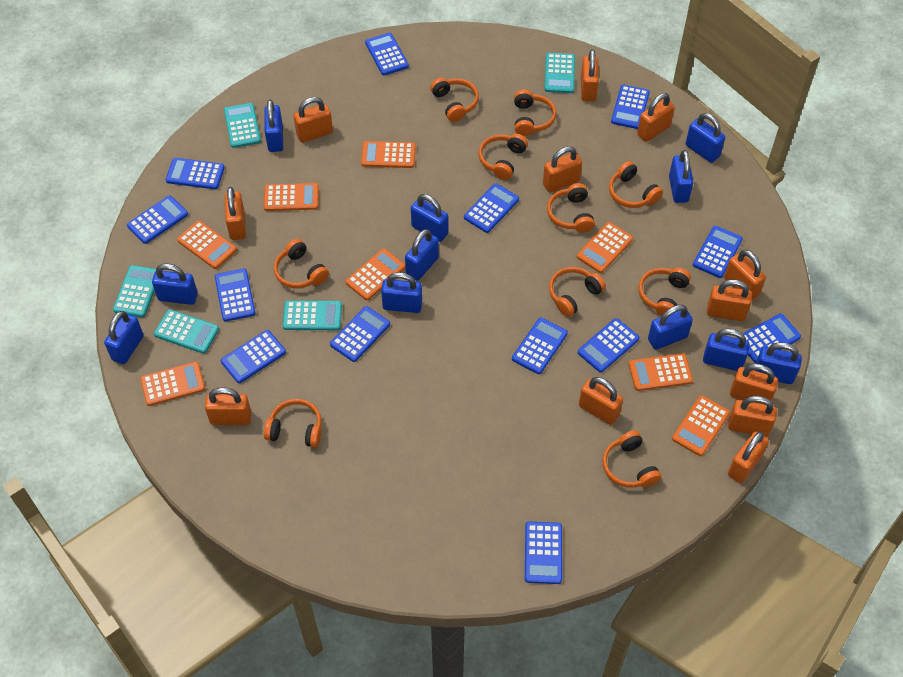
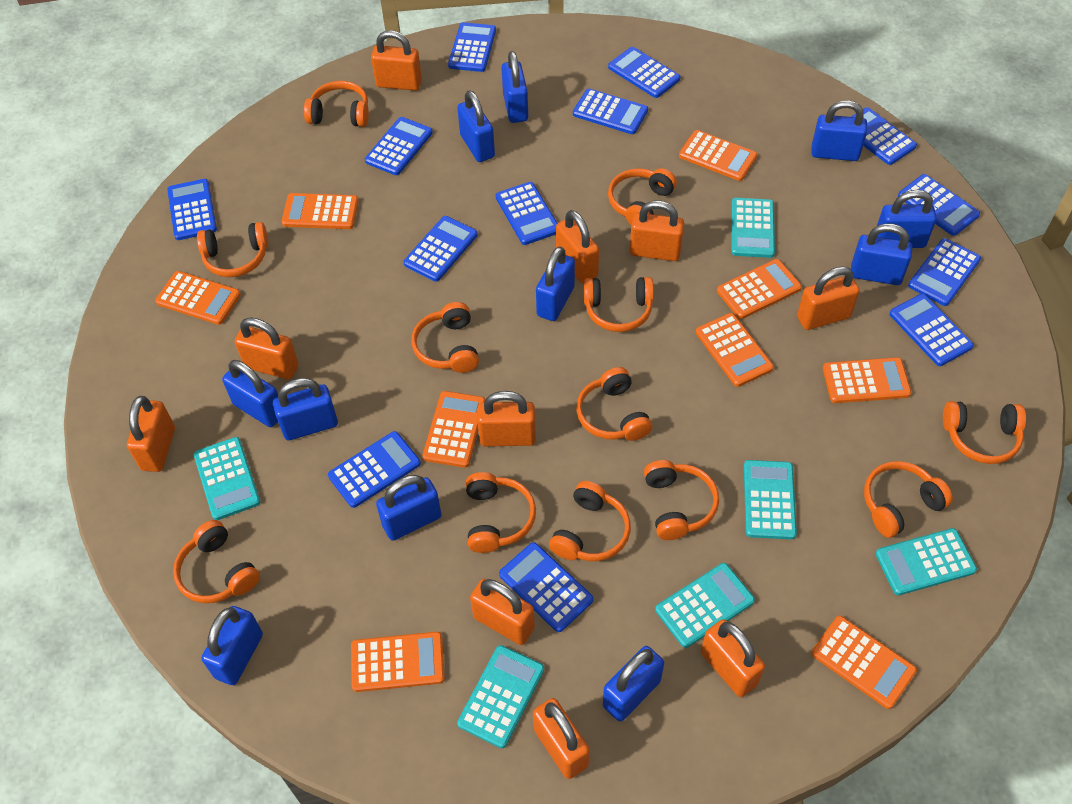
orange calculator: 8 -> 9
orange headphones: 10 -> 12
orange padlock: 12 -> 10
turquoise calculator: 5 -> 6

